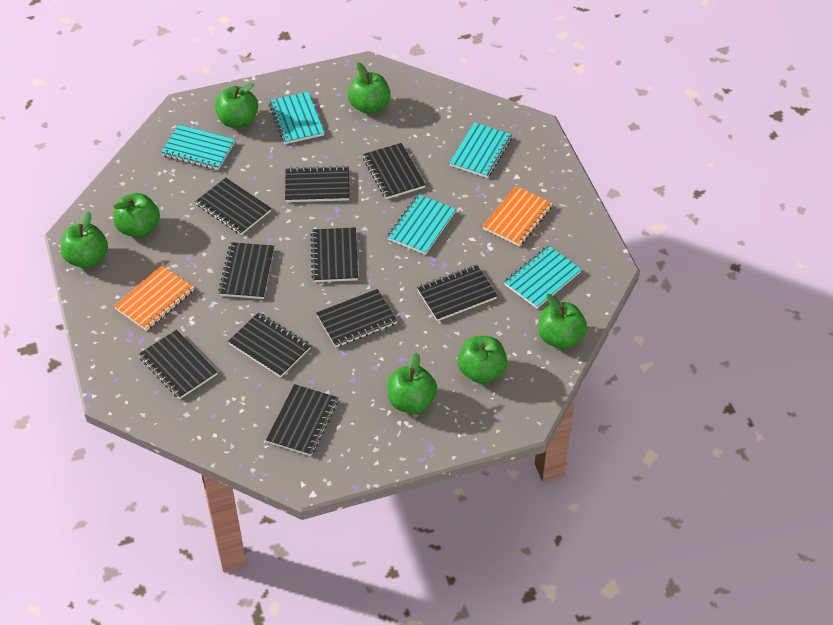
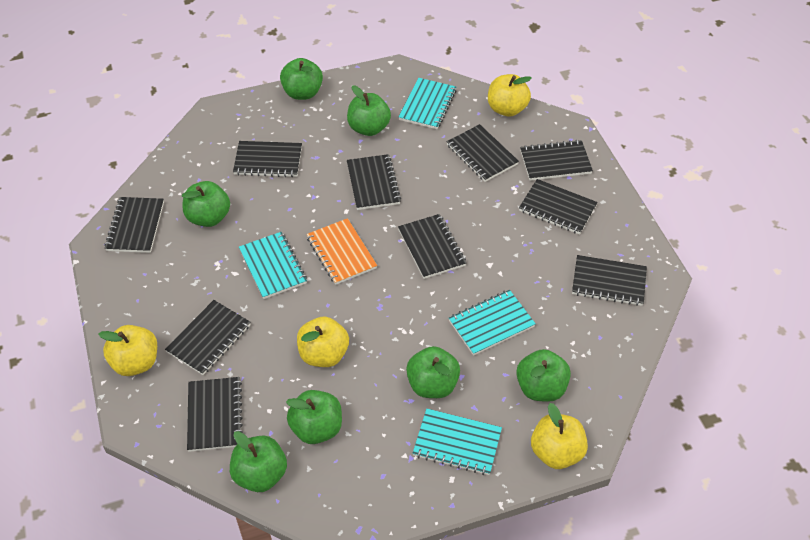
orange notebook: 2 -> 1
turquoise notebook: 5 -> 4
yellow apple: 0 -> 4

